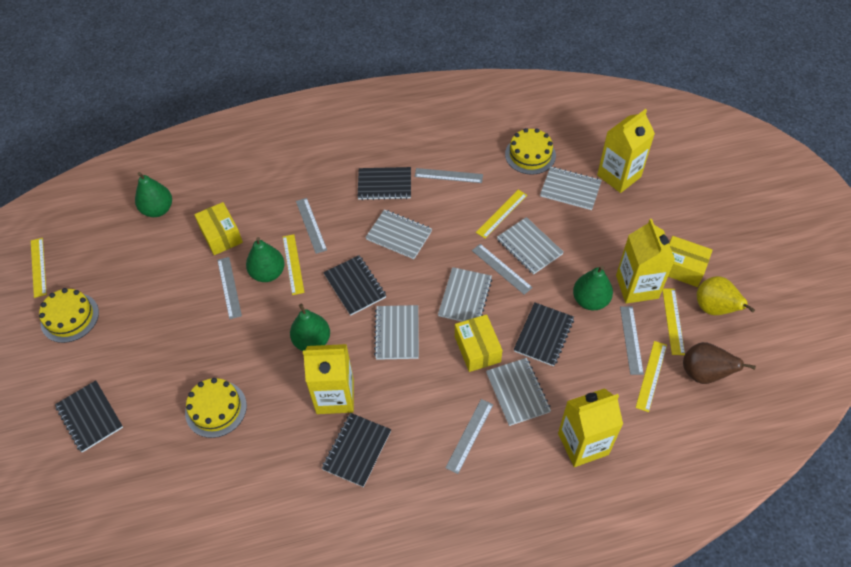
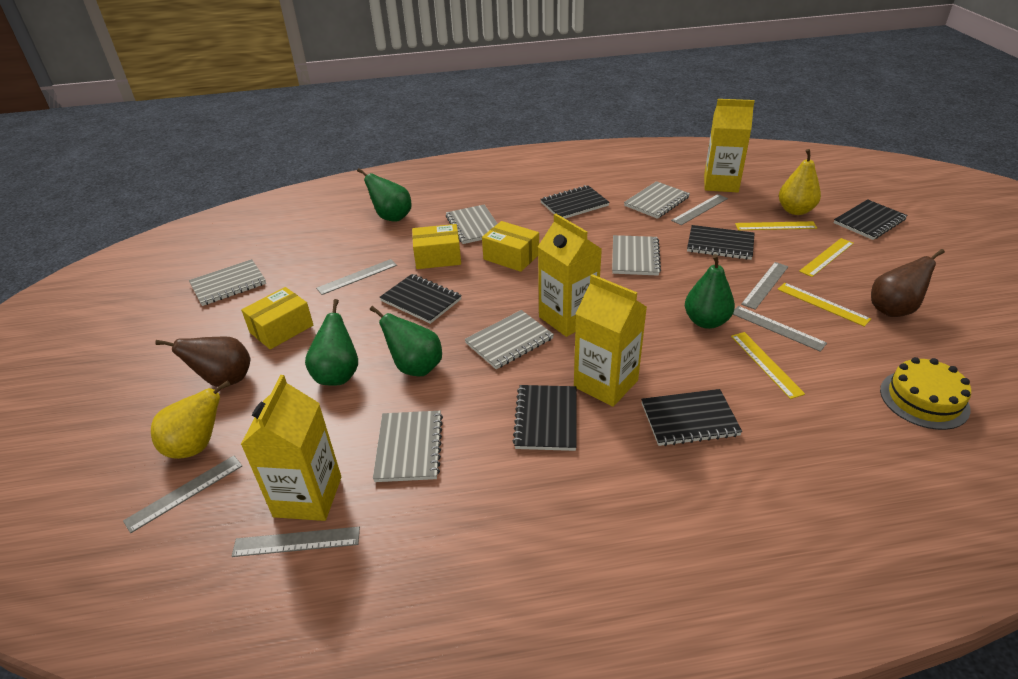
black notebook: 5 -> 6
brown pear: 1 -> 2
yellow cake: 3 -> 1
yellow pear: 1 -> 2
yellow ruler: 5 -> 4

